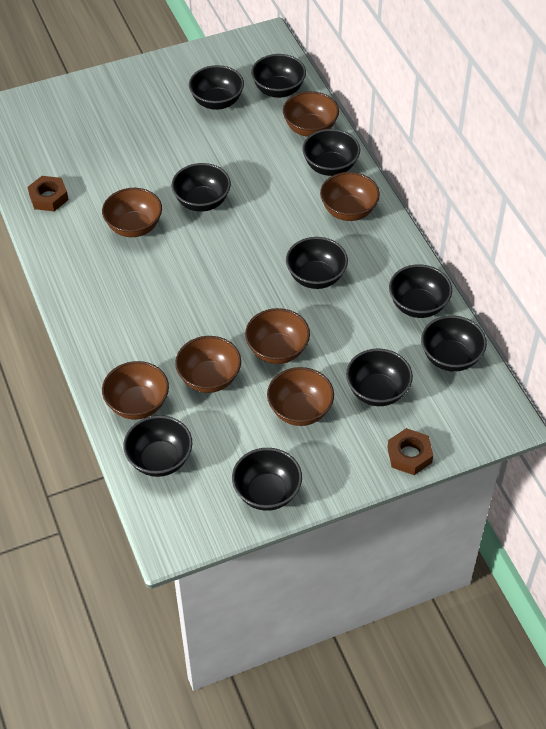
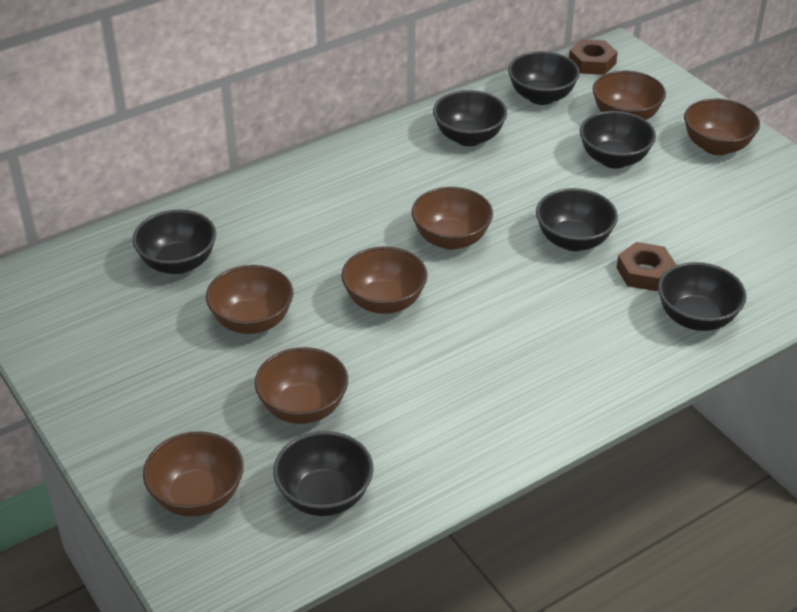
black bowl: 10 -> 7

